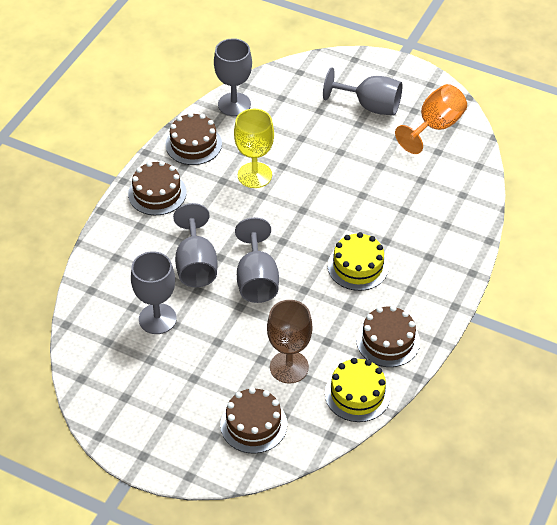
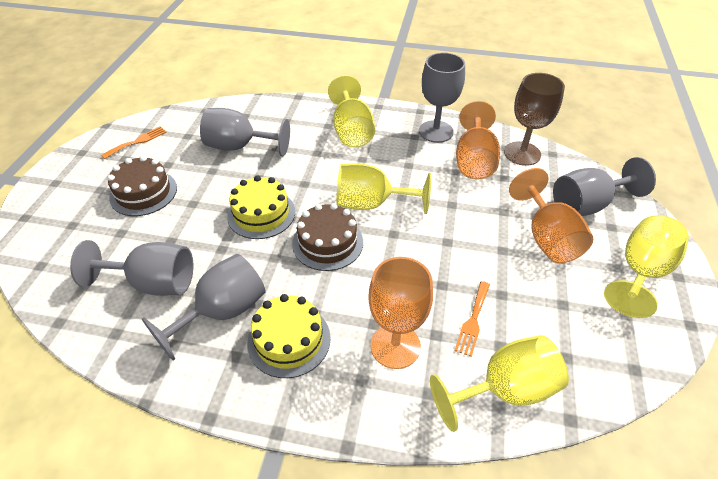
brown cake: 4 -> 2
orange fork: 0 -> 2
orange goblet: 1 -> 3
yellow goblet: 1 -> 4

